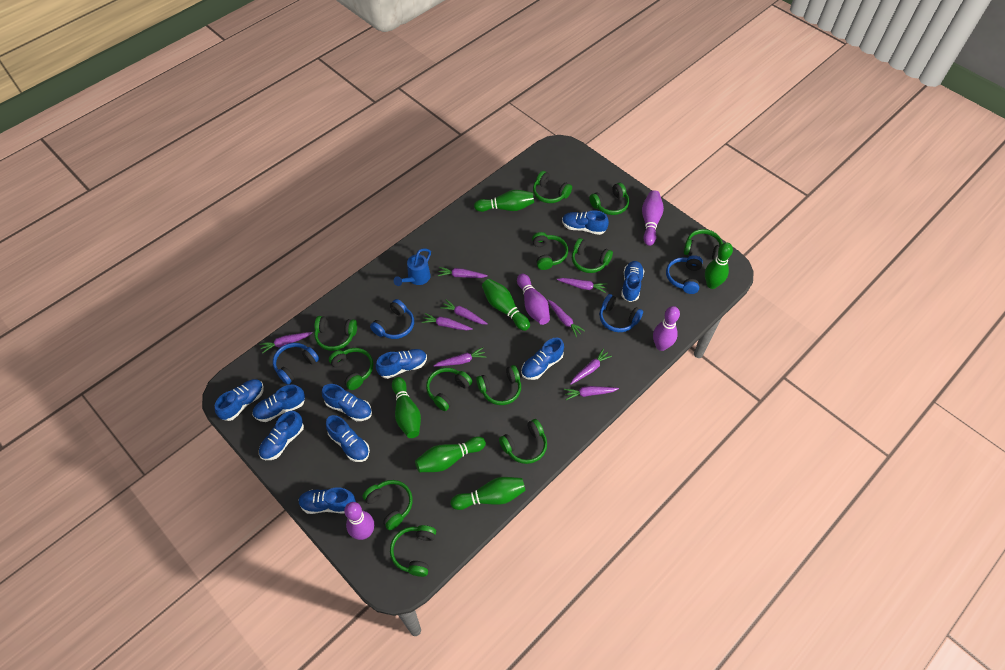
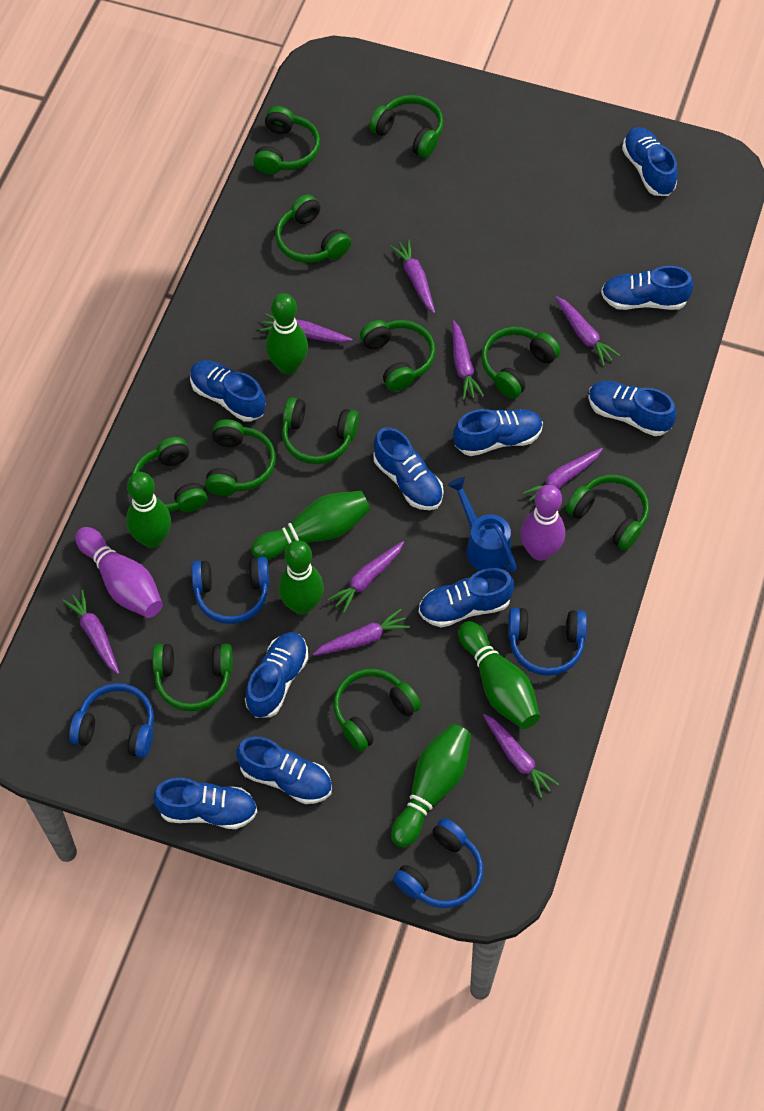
green headphones: 12 -> 11
purple bowling pin: 4 -> 2

